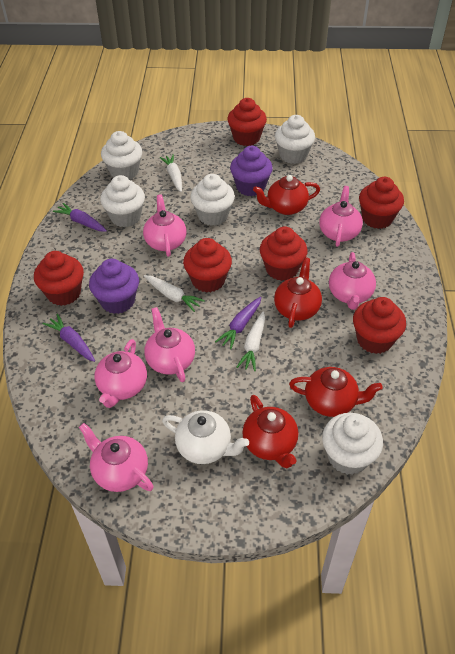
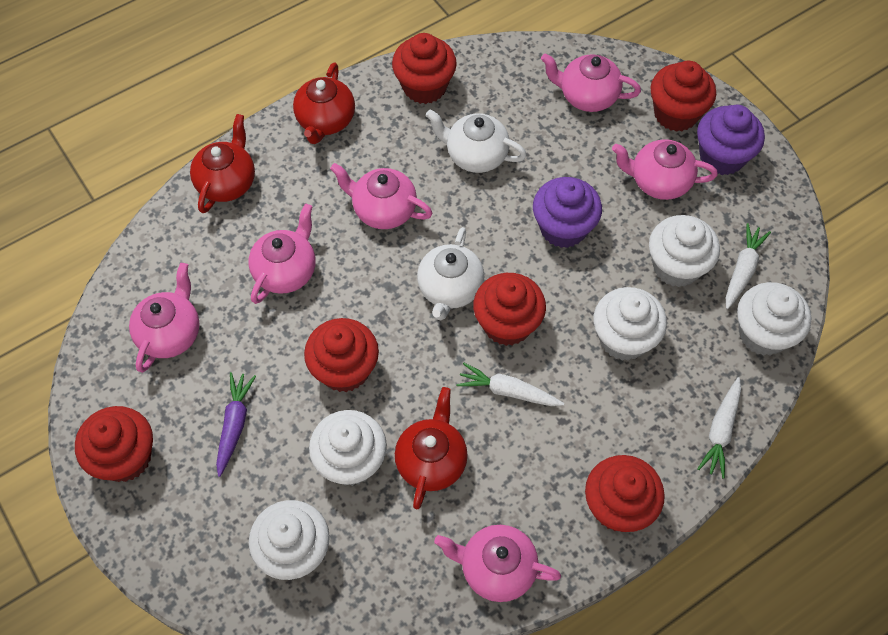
purple carrot: 3 -> 1
red teapot: 4 -> 3
white teapot: 1 -> 2

